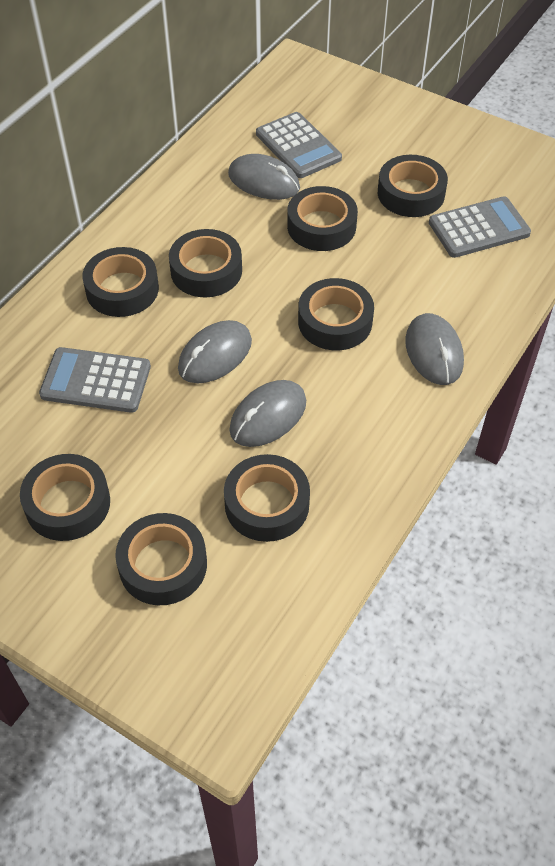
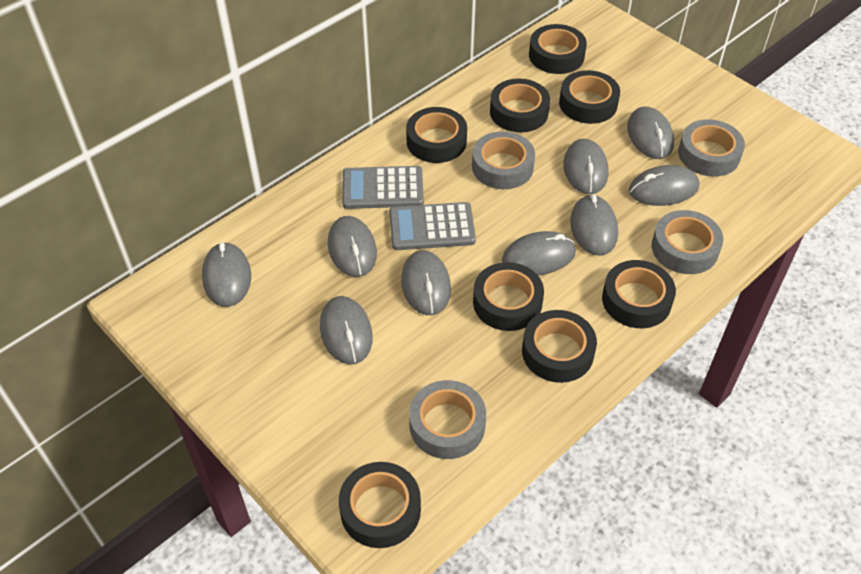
grey calculator: 3 -> 2
grey mouse: 4 -> 9
grey tape: 0 -> 4

